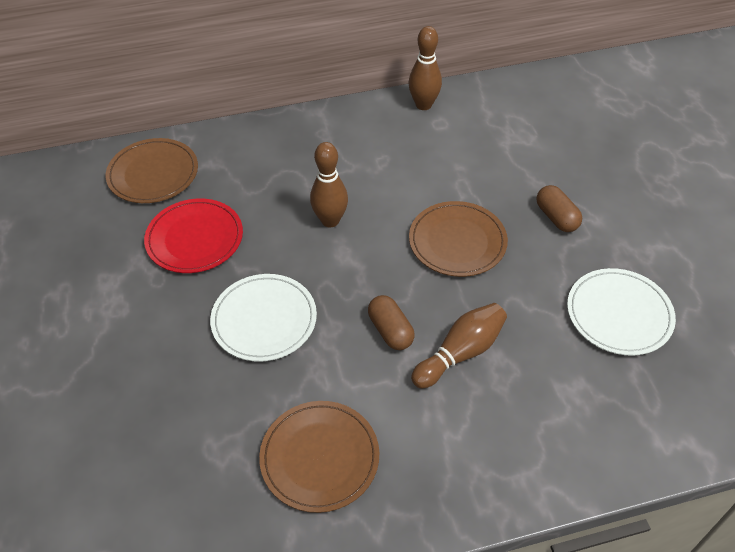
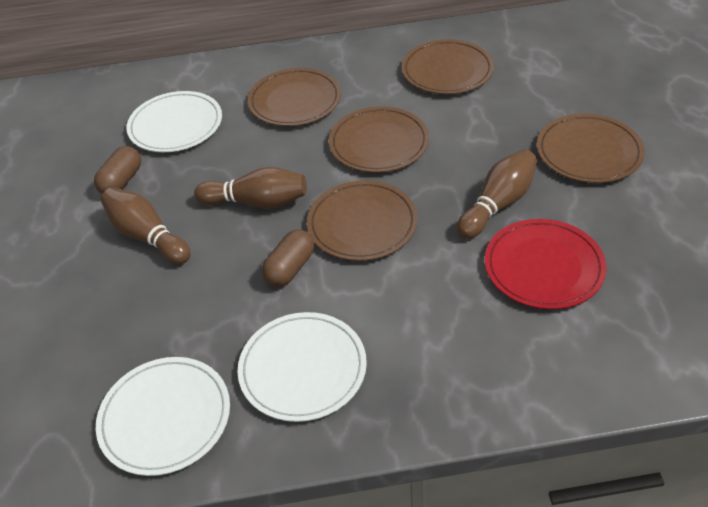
brown plate: 3 -> 5
white plate: 2 -> 3

